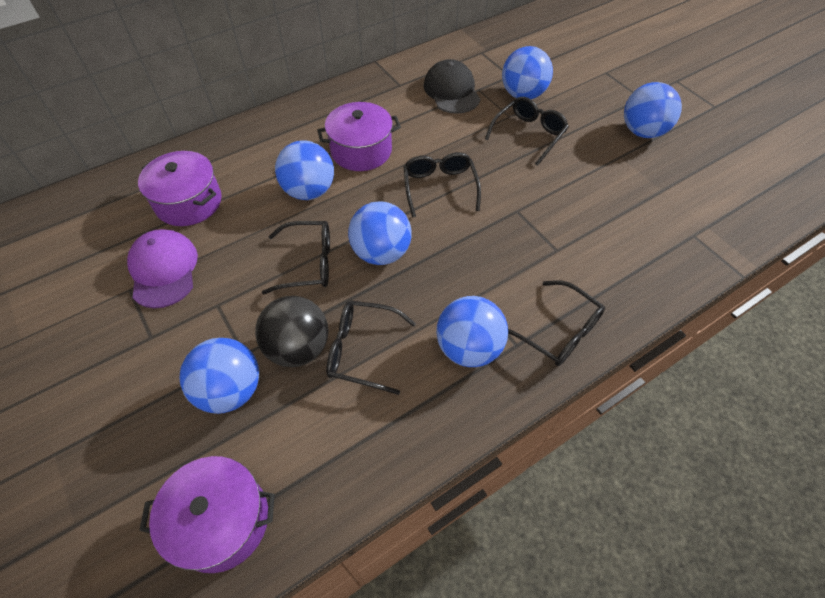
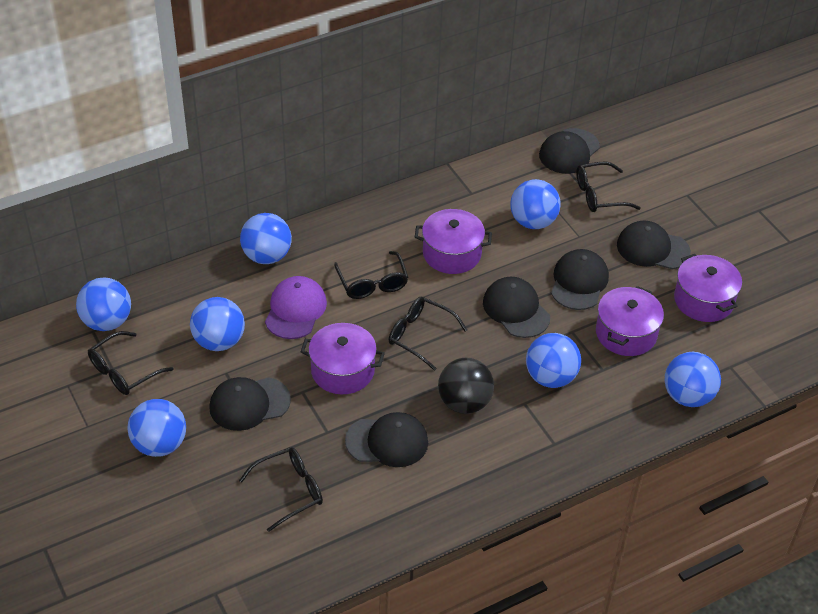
black cap: 1 -> 6
blue ball: 6 -> 7
purple pot: 3 -> 4

